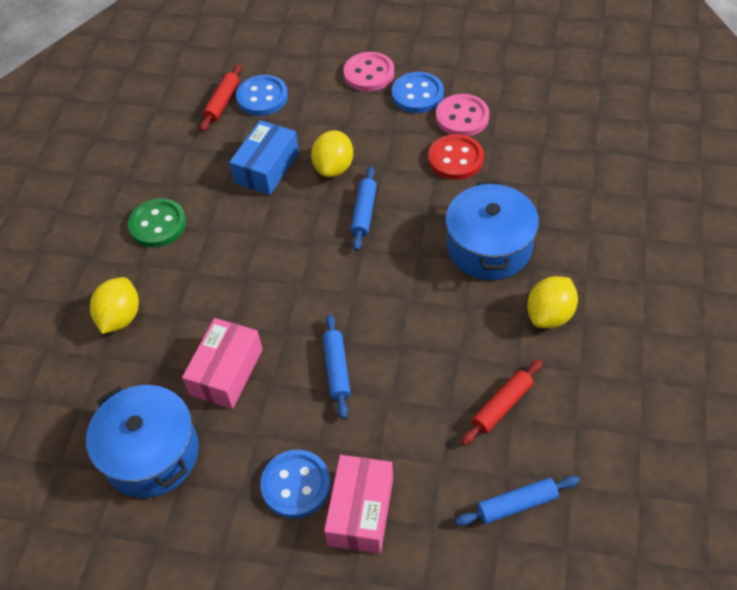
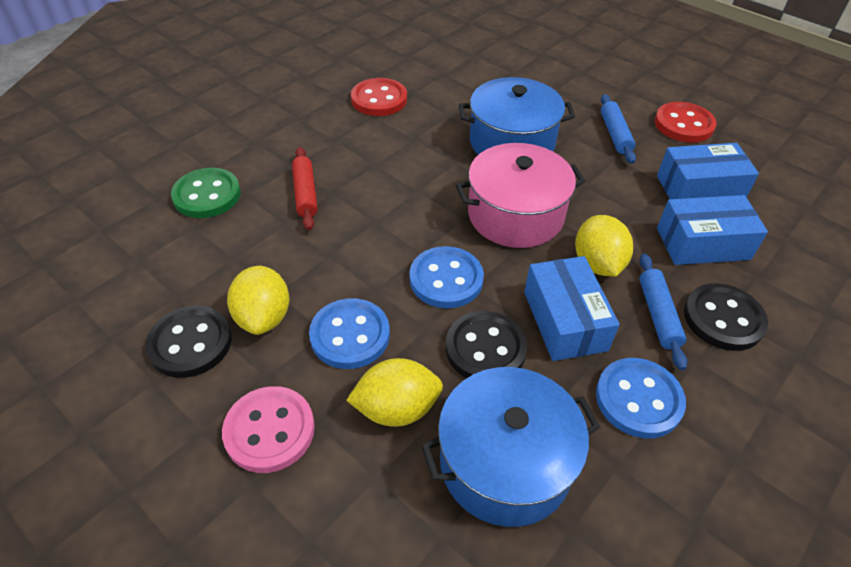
black button: 0 -> 3
blue box: 1 -> 3
blue rolling pin: 3 -> 2
pink box: 2 -> 0
pink button: 2 -> 1
pink pot: 0 -> 1
red button: 1 -> 2
red rolling pin: 2 -> 1

